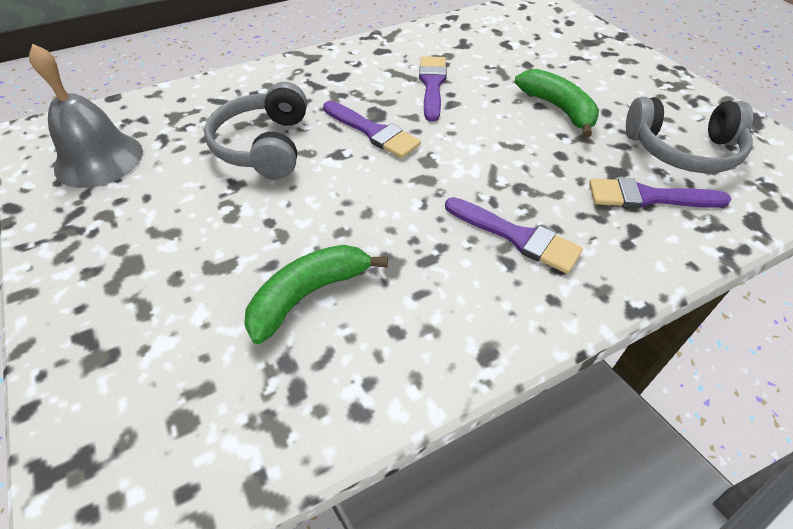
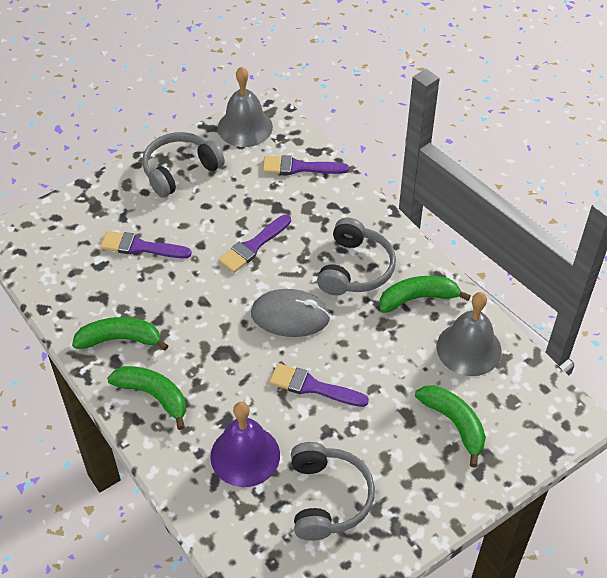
green banana: 2 -> 4
grey bell: 1 -> 2
grey headphones: 2 -> 3
grey mouse: 0 -> 1
purple bell: 0 -> 1

